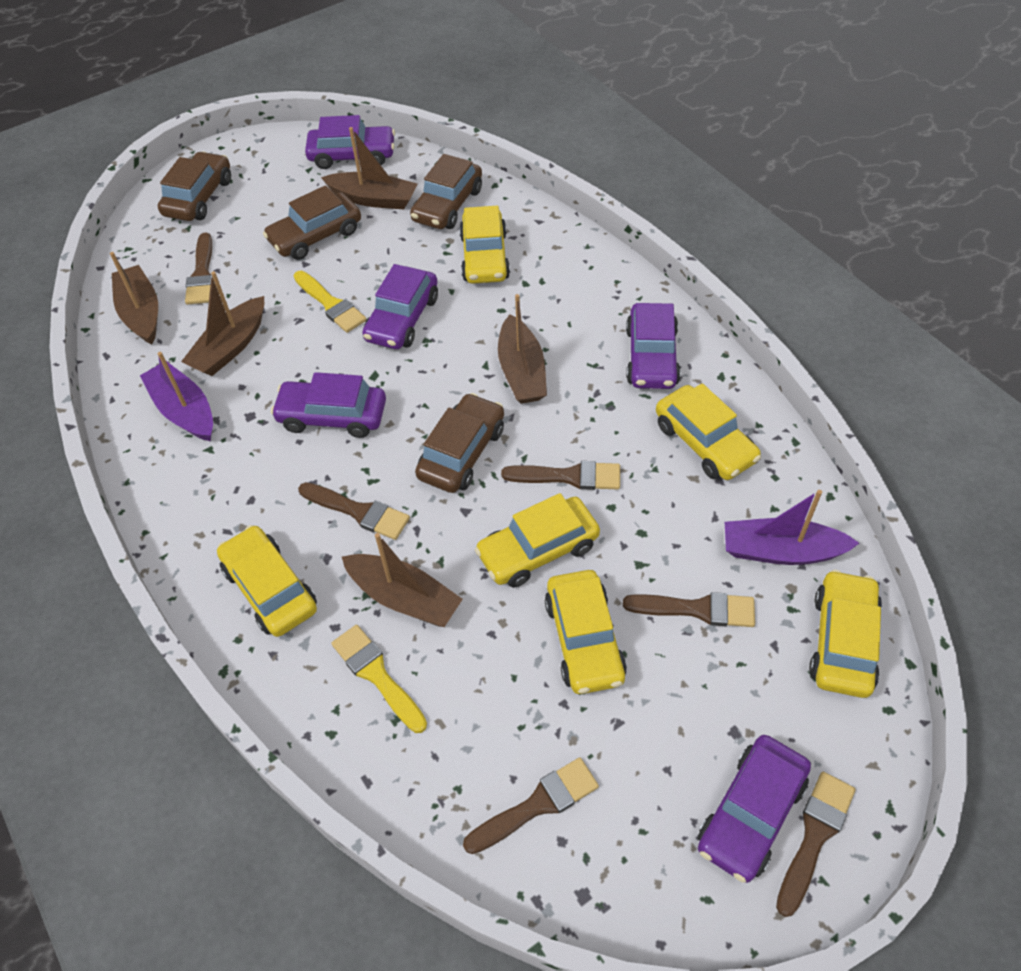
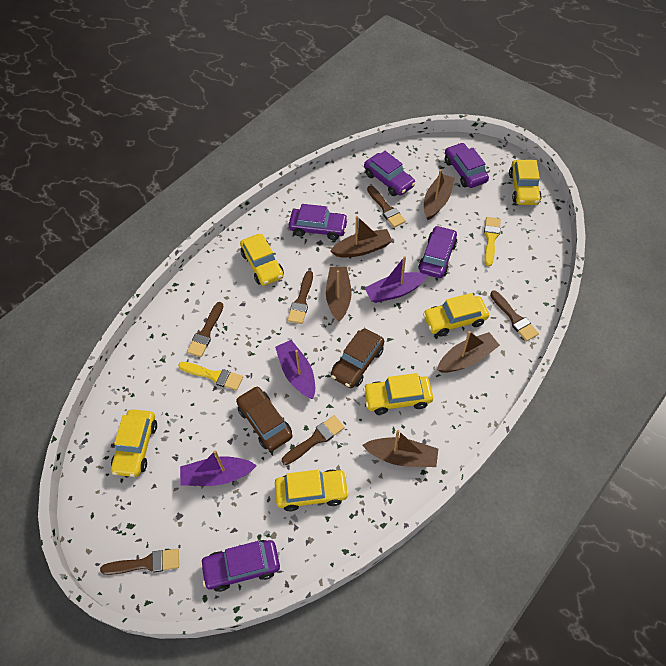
brown car: 4 -> 2
purple boat: 2 -> 3

